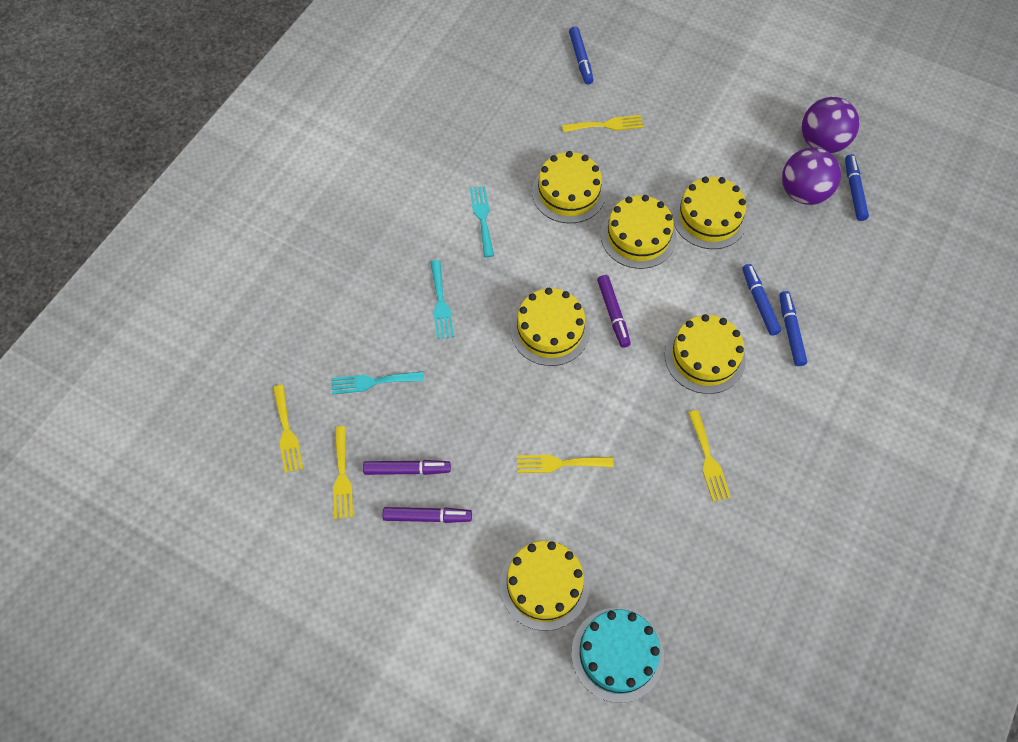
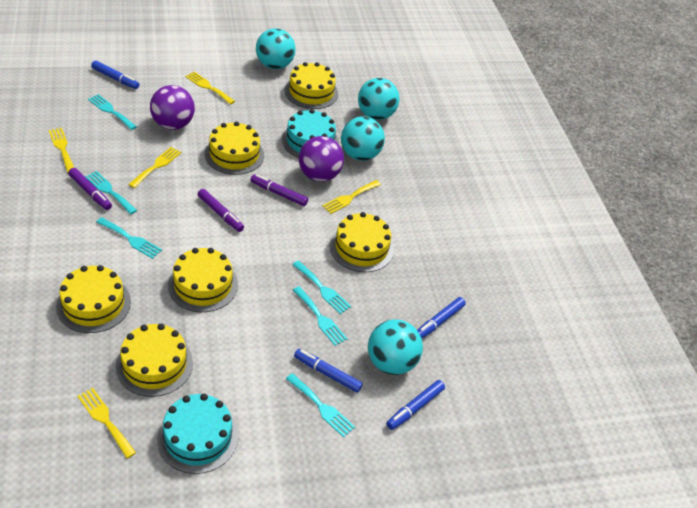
turquoise ball: 0 -> 4
turquoise cake: 1 -> 2
turquoise fork: 3 -> 6

